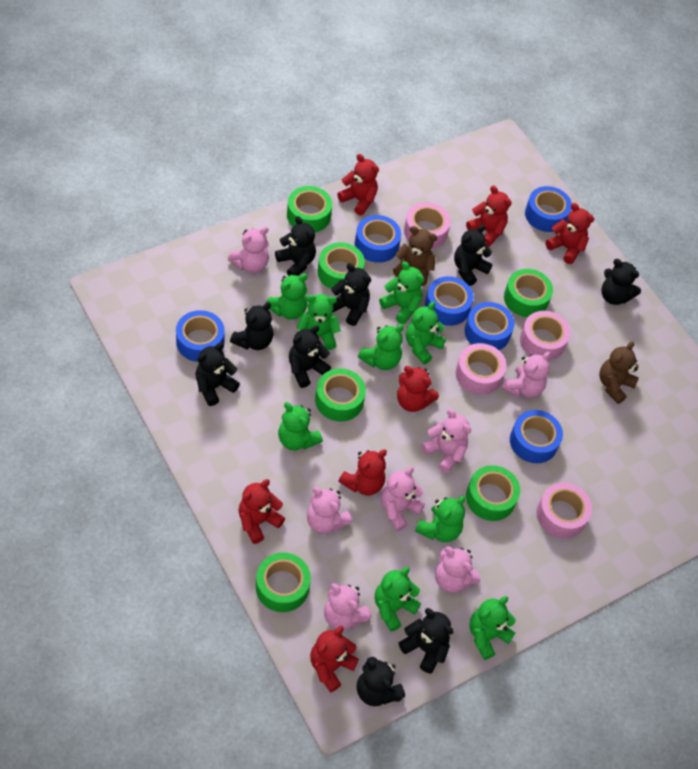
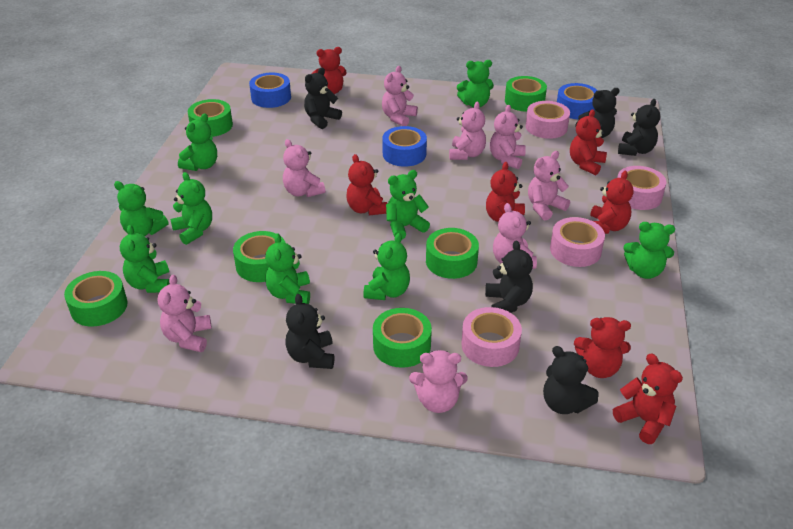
black teddy bear: 9 -> 6
blue tape: 6 -> 3
brown teddy bear: 2 -> 0
pink teddy bear: 7 -> 8

